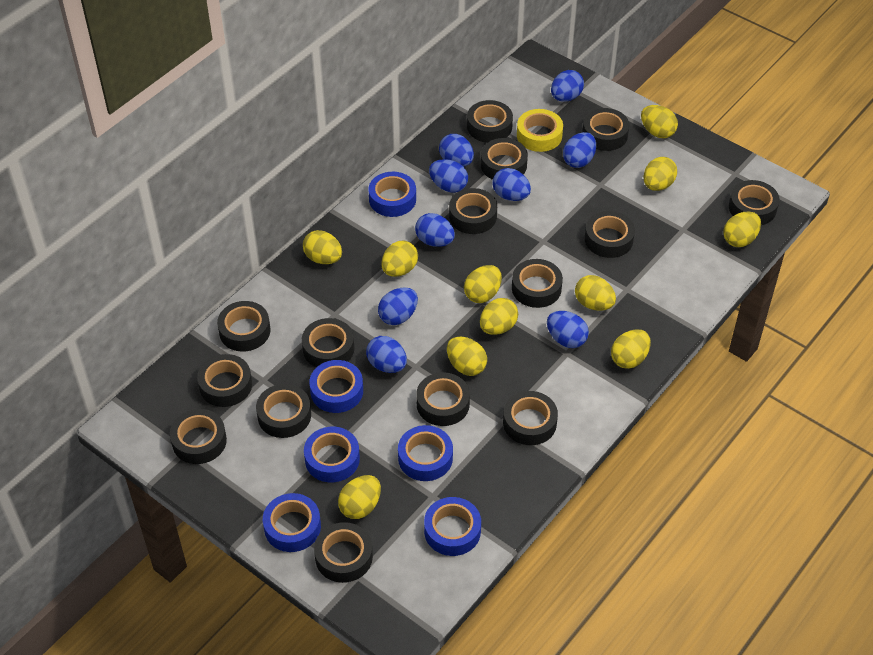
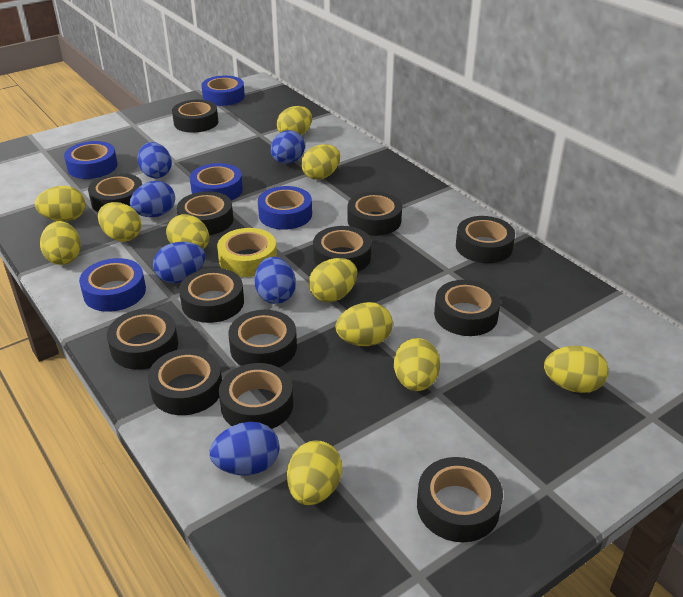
black tape: 15 -> 13
blue egg: 9 -> 6
blue tape: 6 -> 5

